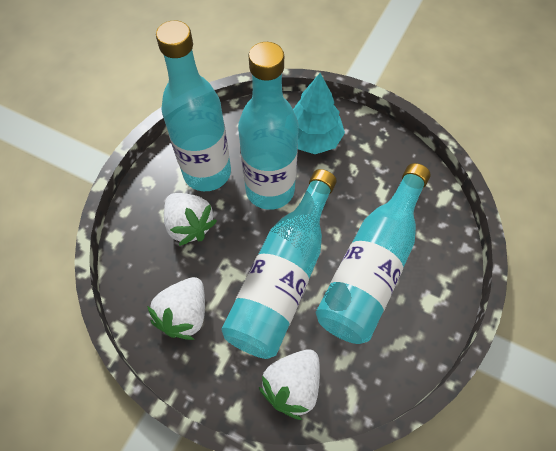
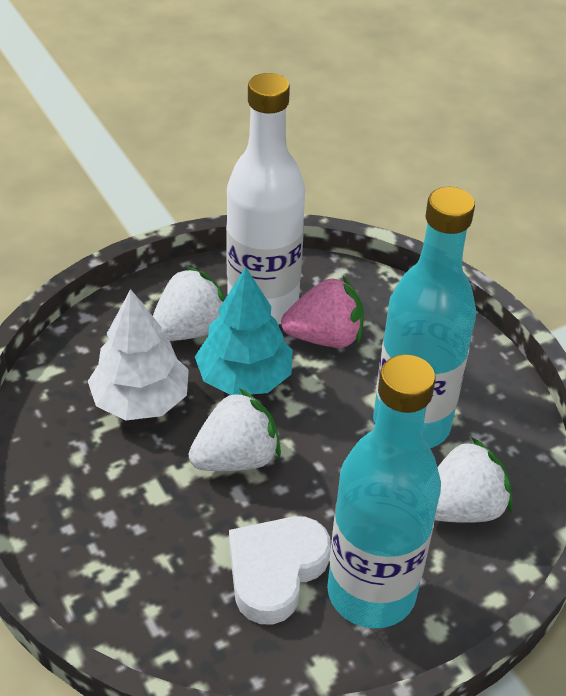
pink strawberry: 0 -> 1
turquoise bottle: 4 -> 2
white bottle: 0 -> 1
white heart: 0 -> 1
white tree: 0 -> 1

